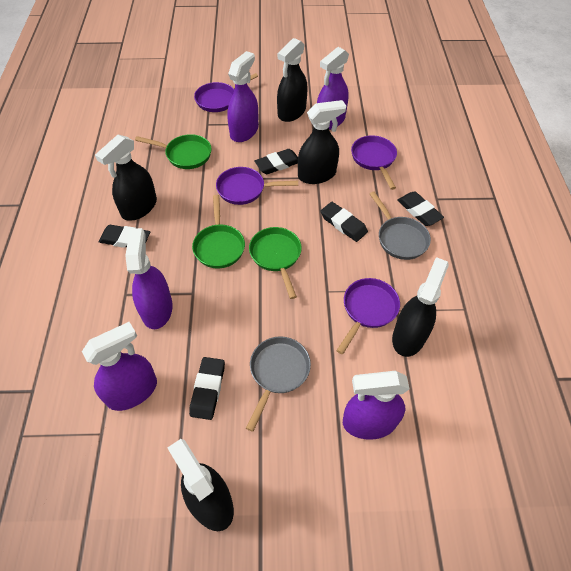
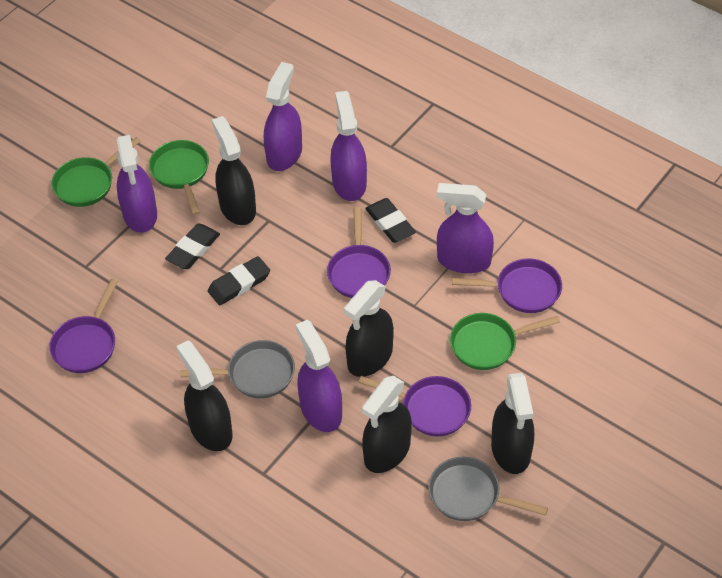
black eraser: 5 -> 3

